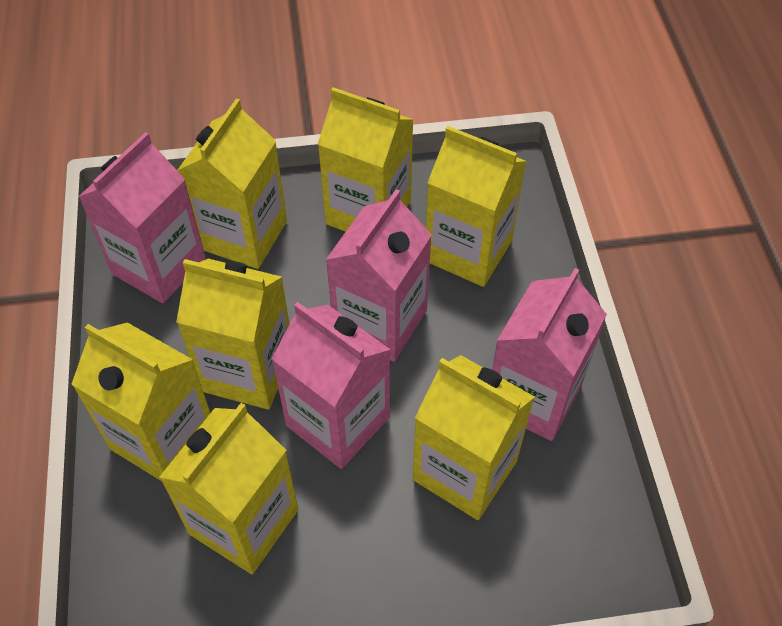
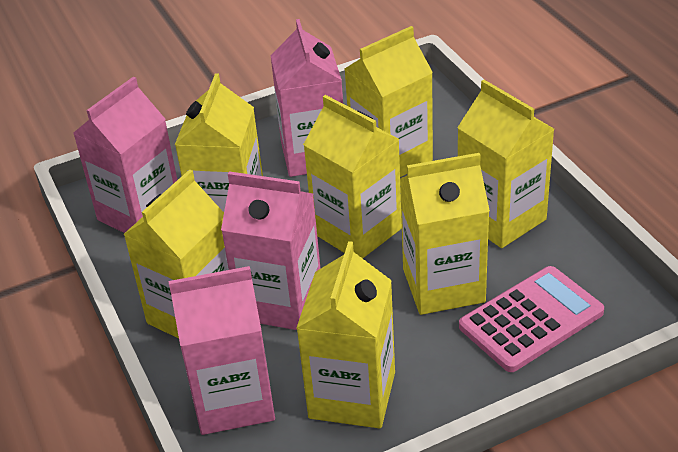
pink calculator: 0 -> 1

